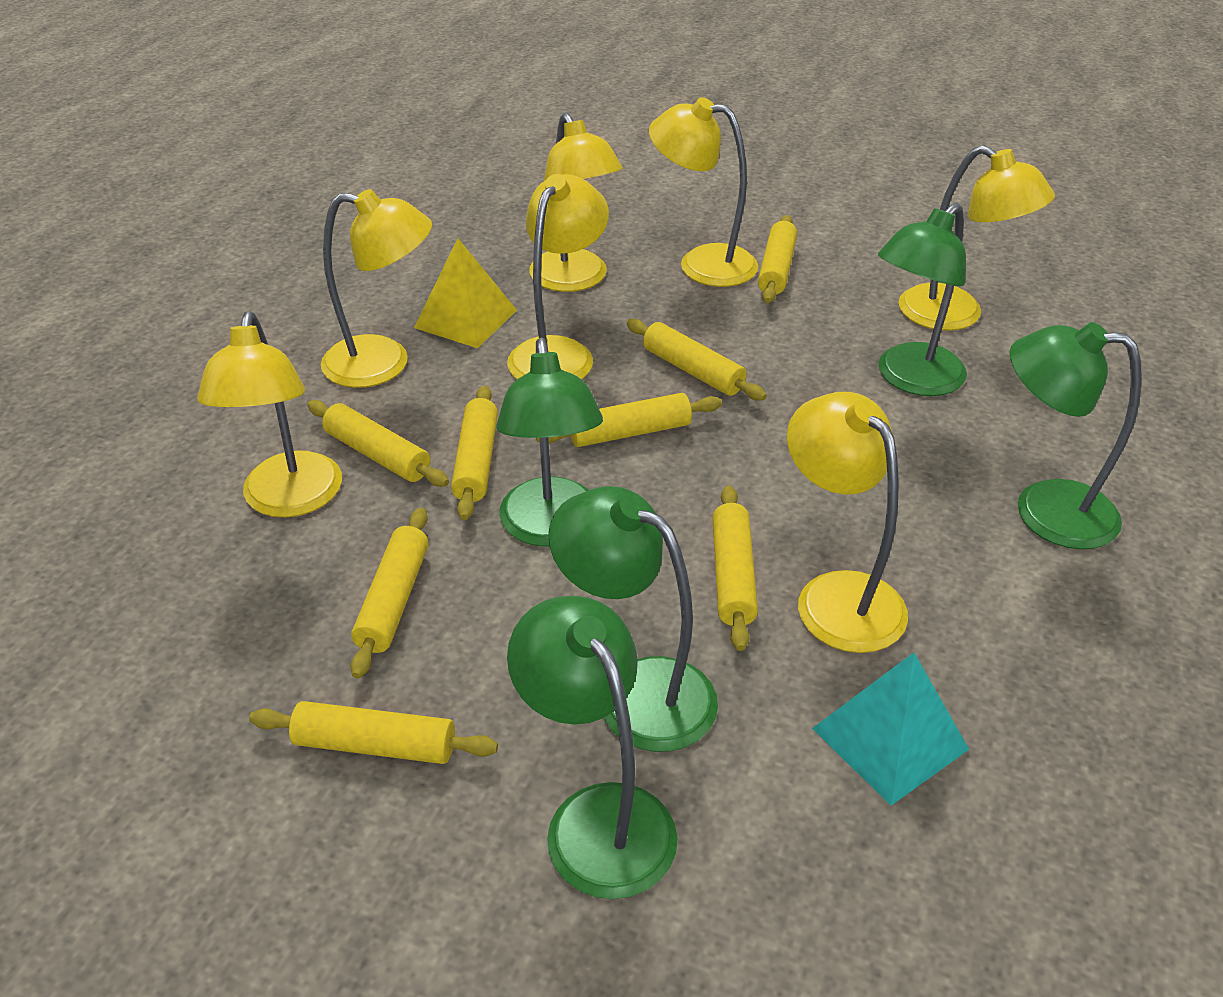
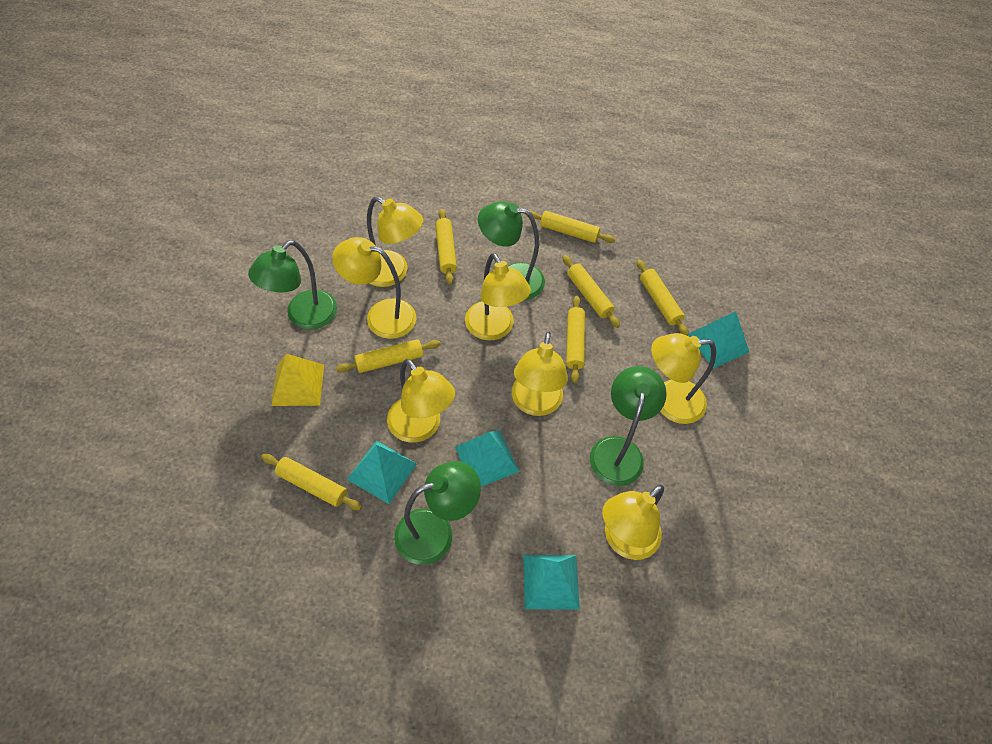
green lamp: 5 -> 4
turquoise pyramid: 1 -> 4
yellow rolling pin: 8 -> 7

